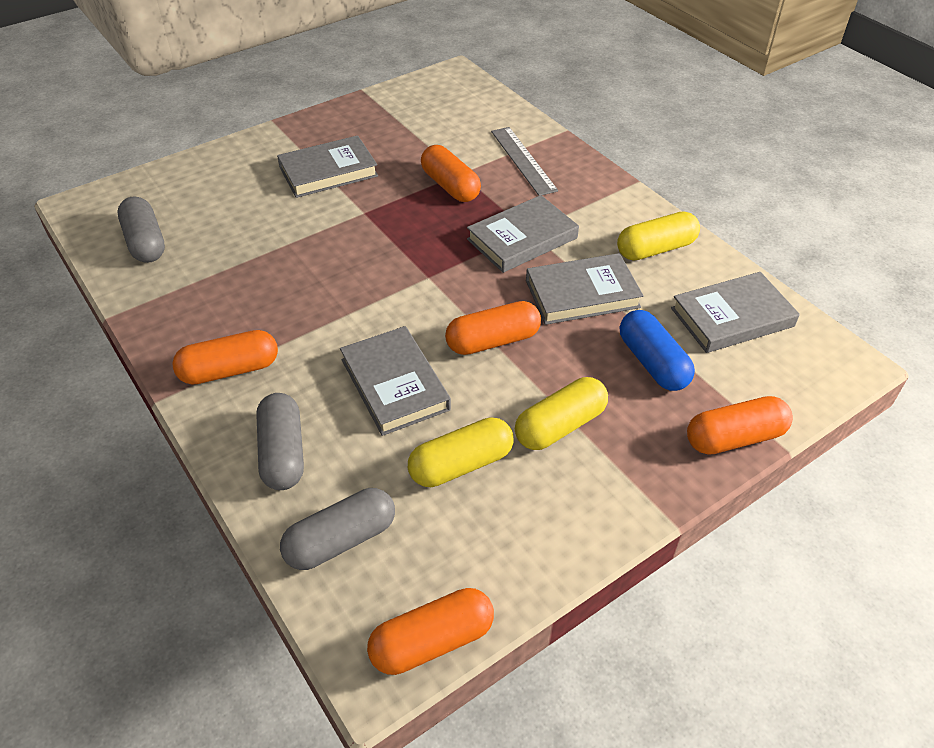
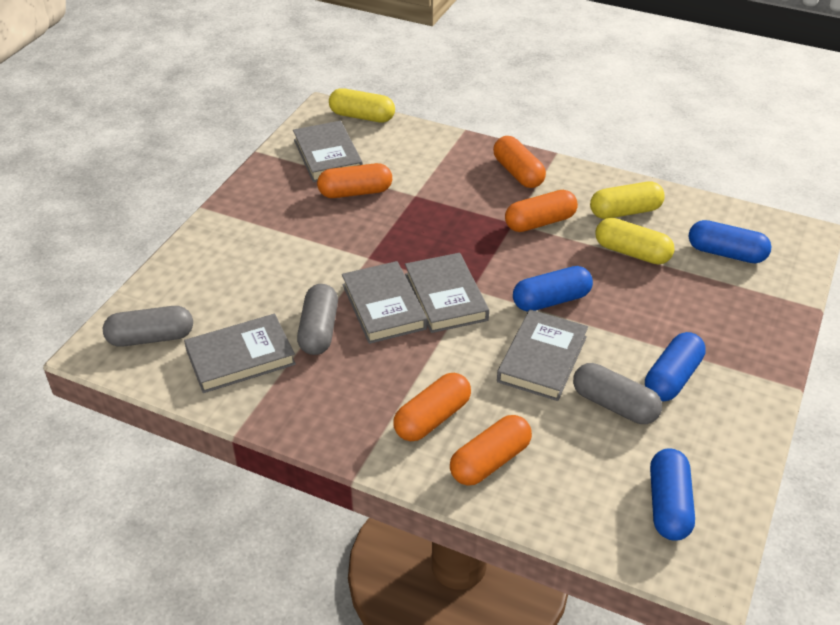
blue capsule: 1 -> 4
grey ruler: 1 -> 0

